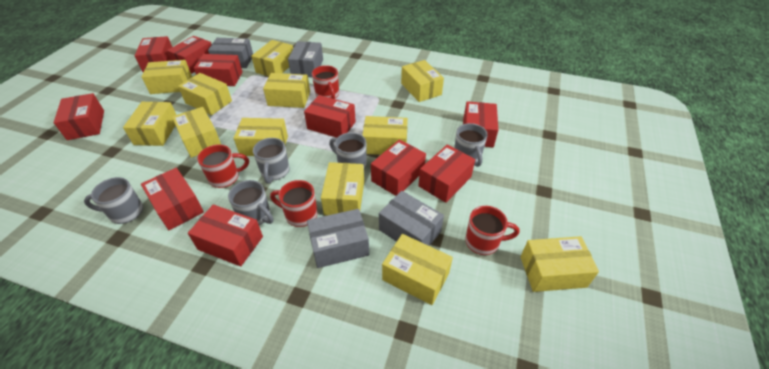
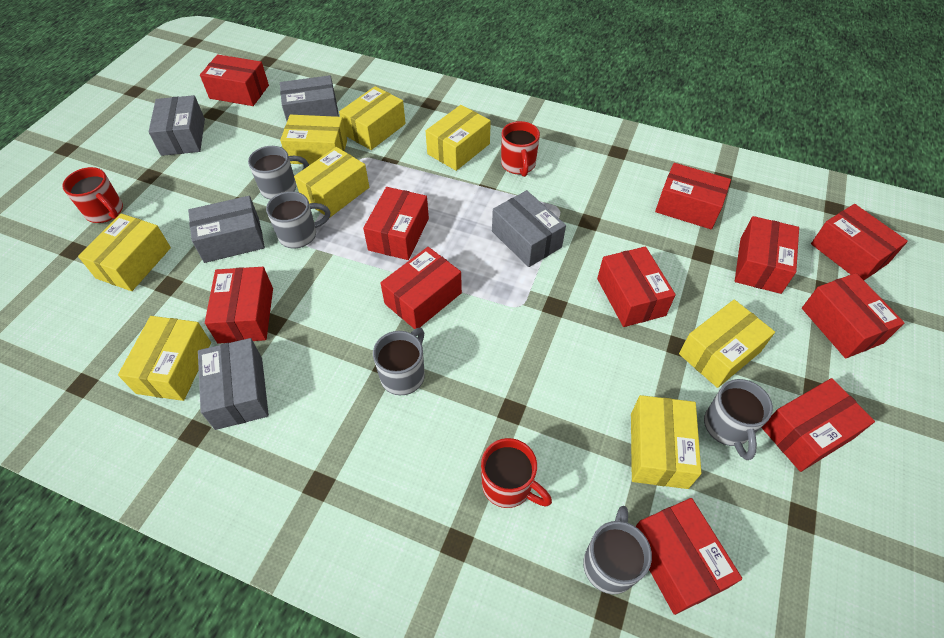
grey box: 4 -> 5
red box: 10 -> 11
red mug: 4 -> 3
yellow box: 12 -> 8

